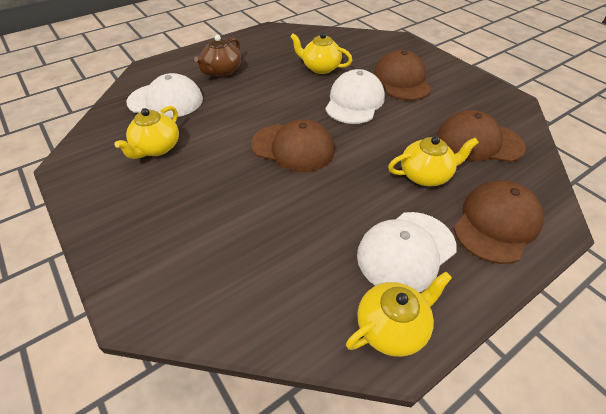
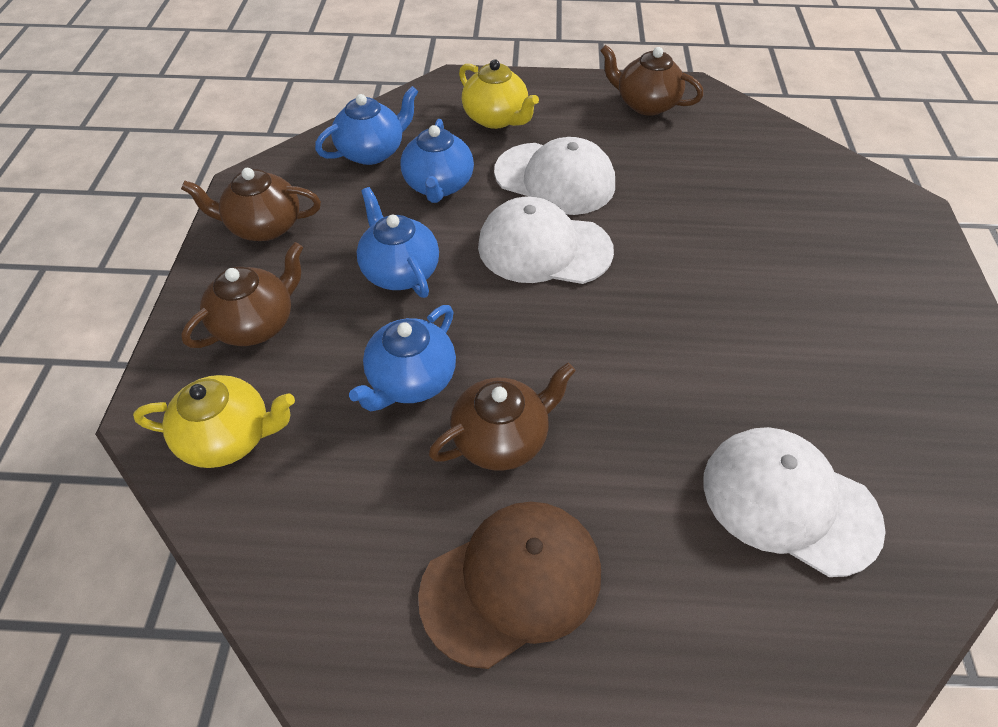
blue teapot: 0 -> 4
brown cap: 4 -> 1
brown teapot: 1 -> 4
yellow teapot: 4 -> 2

